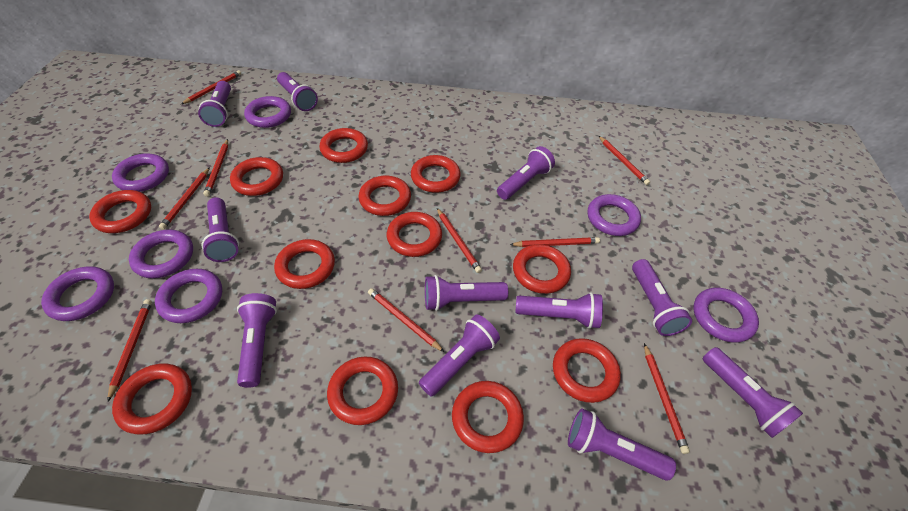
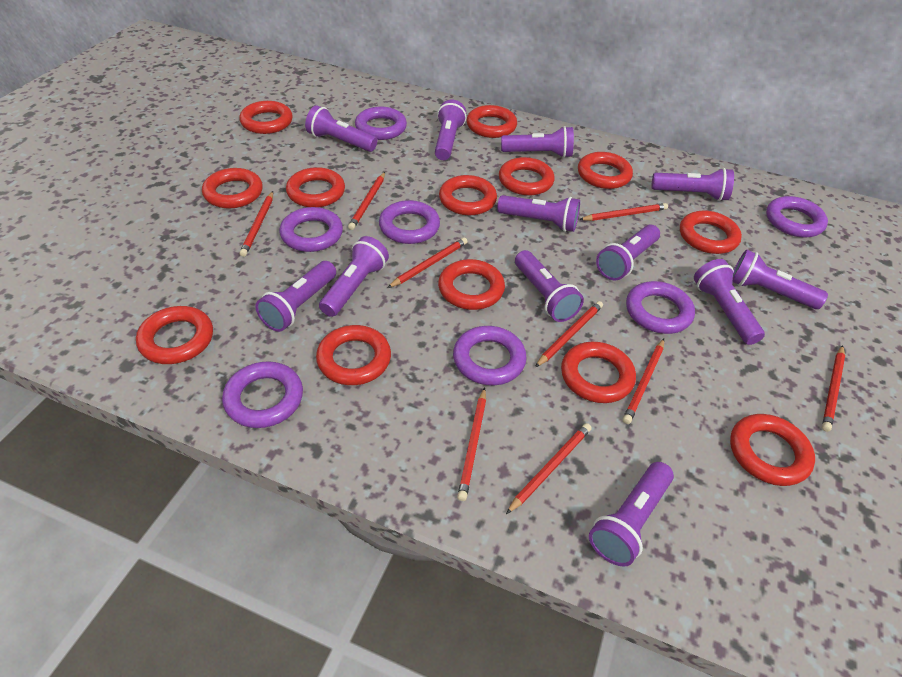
purple flashlight: 11 -> 12
red ring: 12 -> 13

